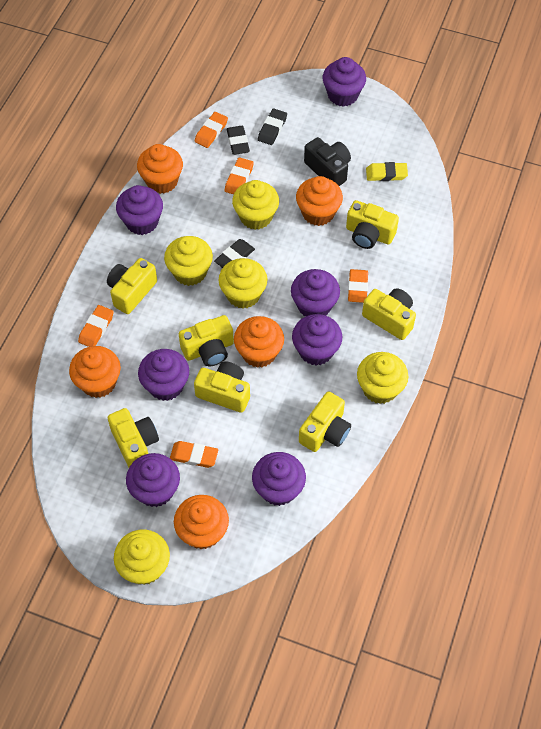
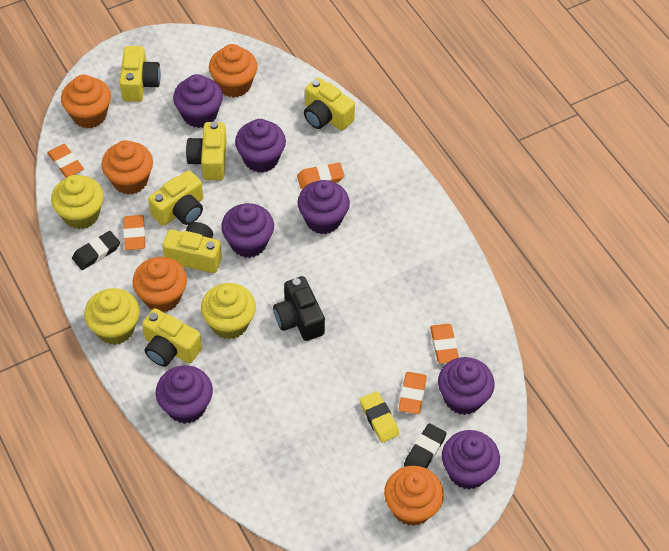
black eraser: 3 -> 2
yellow camera: 7 -> 6
yellow cupcake: 5 -> 3

